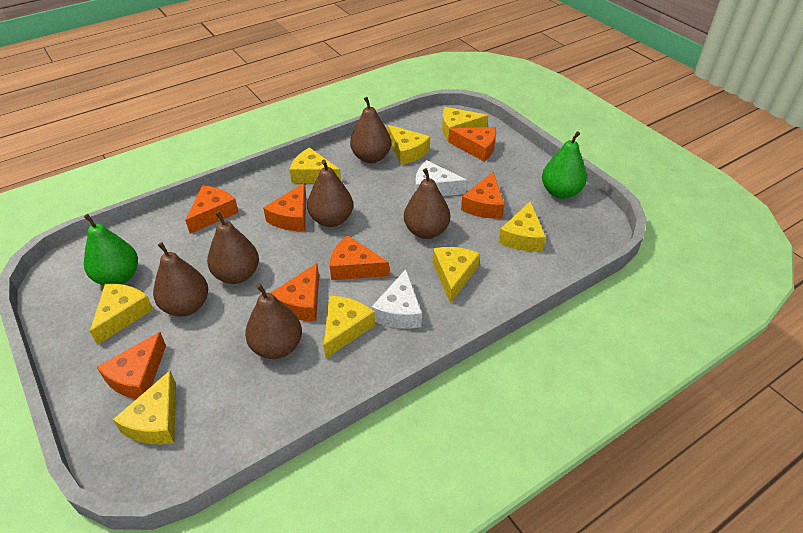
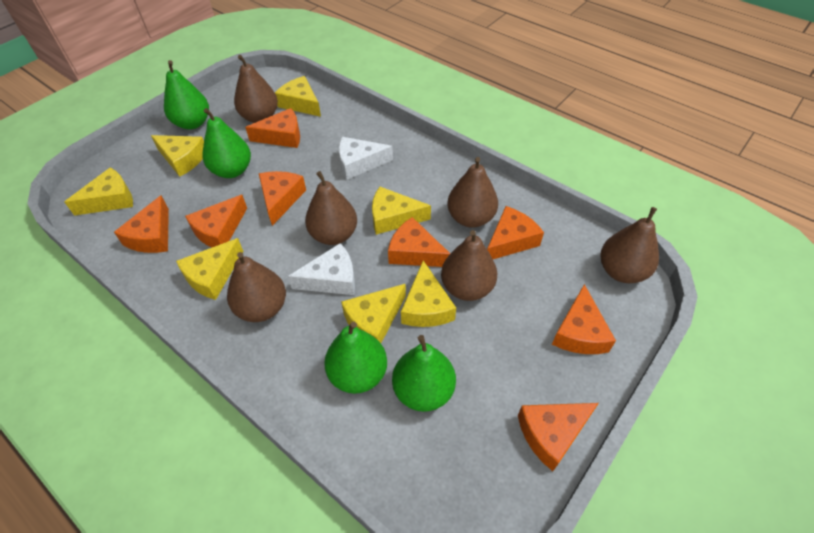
green pear: 2 -> 4
orange cheese: 7 -> 8
yellow cheese: 8 -> 7

